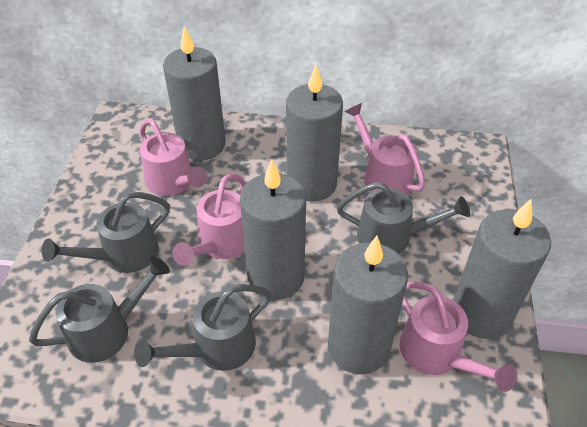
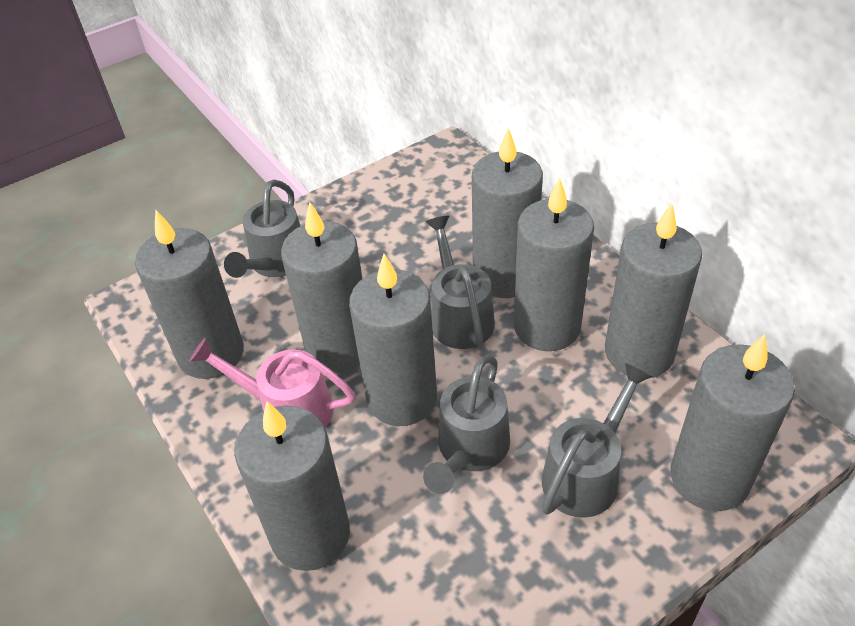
grey candle: 5 -> 8
pink watering can: 4 -> 1

